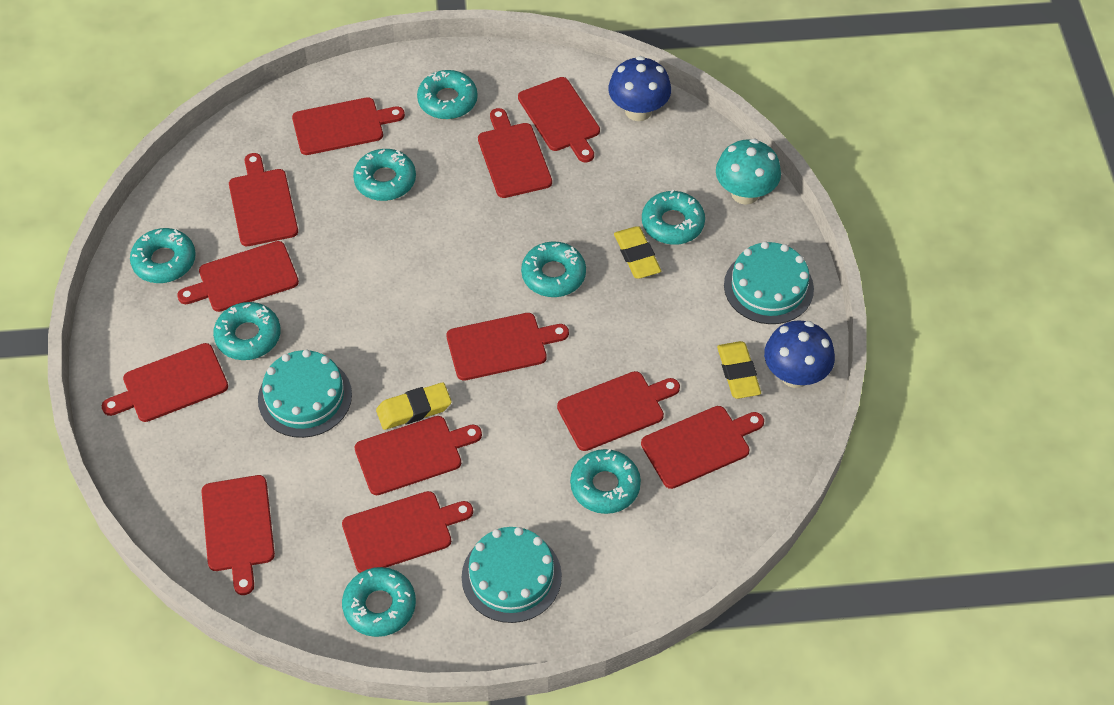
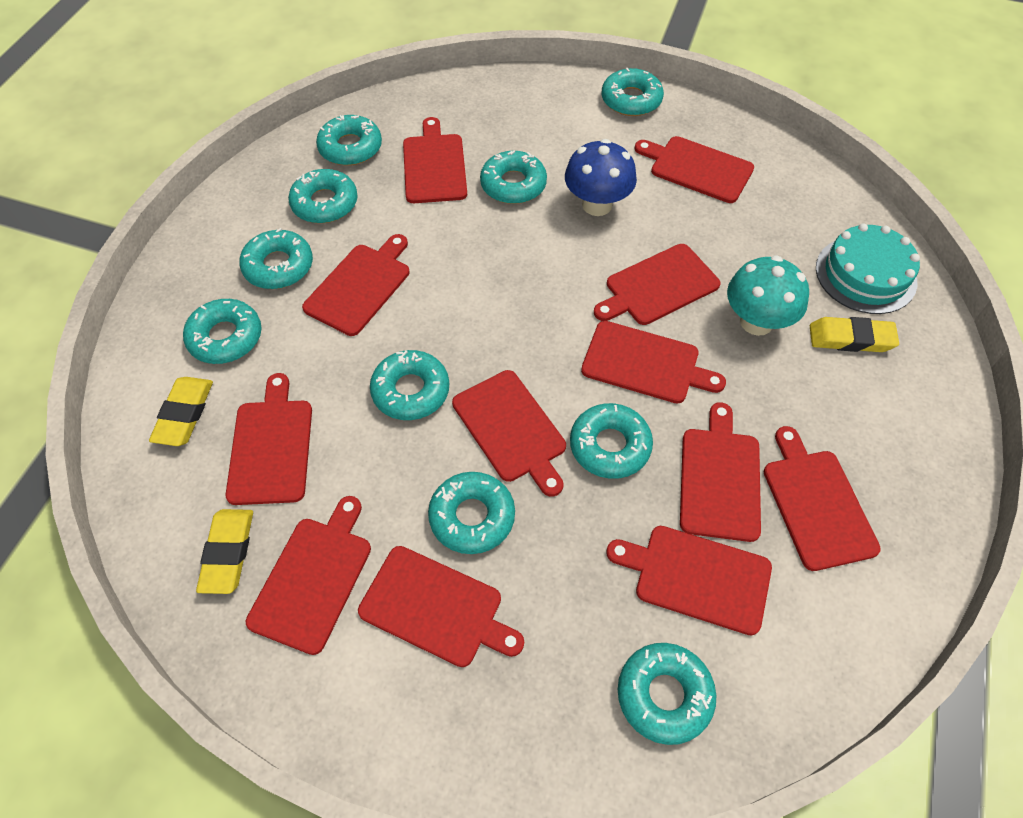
blue mushroom: 2 -> 1
turquoise cake: 3 -> 1
turquoise donut: 8 -> 10

